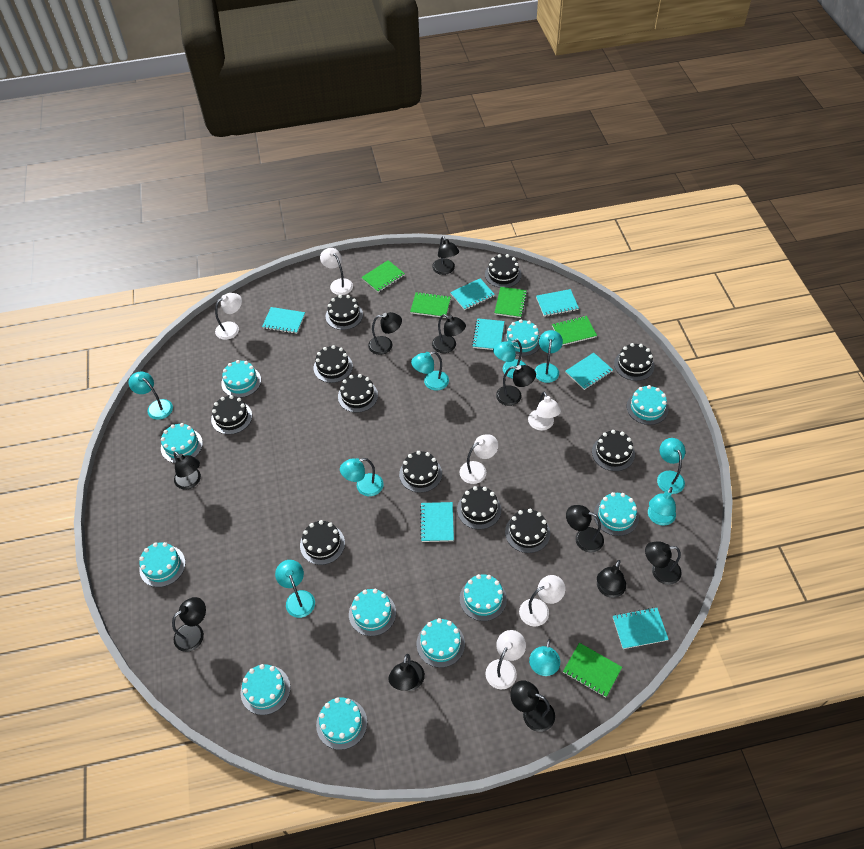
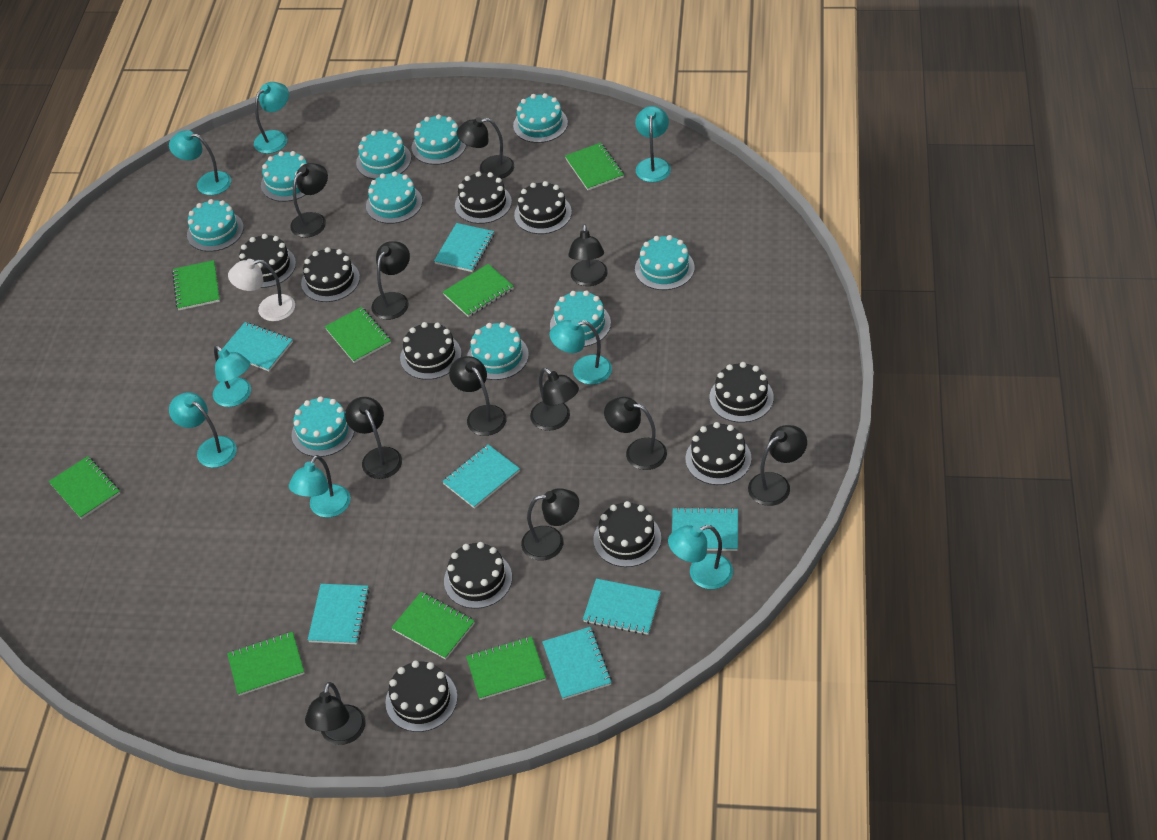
black cake: 11 -> 10
green notebook: 5 -> 8
turquoise cake: 11 -> 10
turquoise lamp: 9 -> 8
white lamp: 6 -> 1

